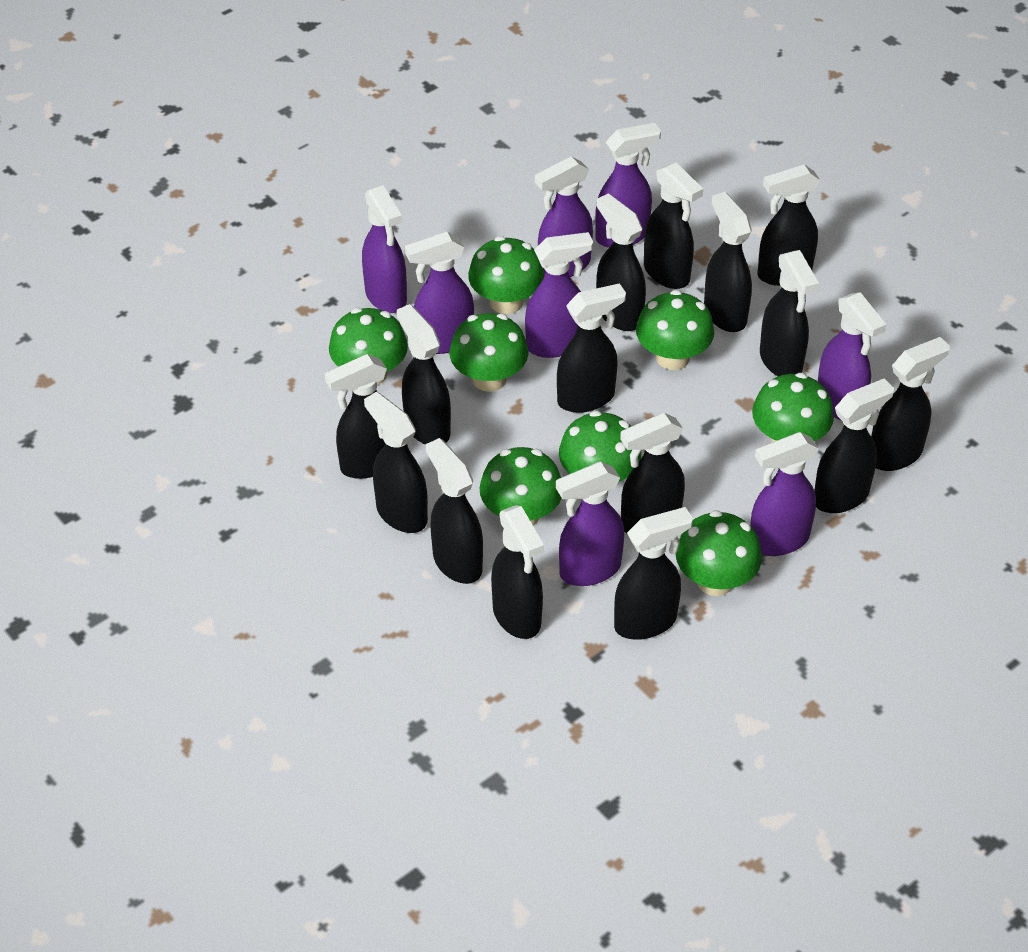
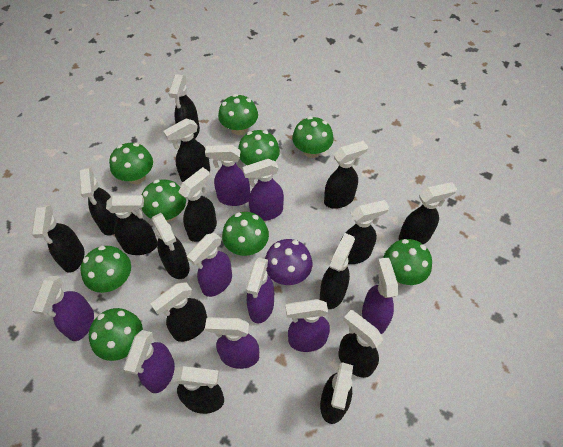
green mushroom: 8 -> 9
purple mushroom: 0 -> 1
purple spray bottle: 8 -> 9

